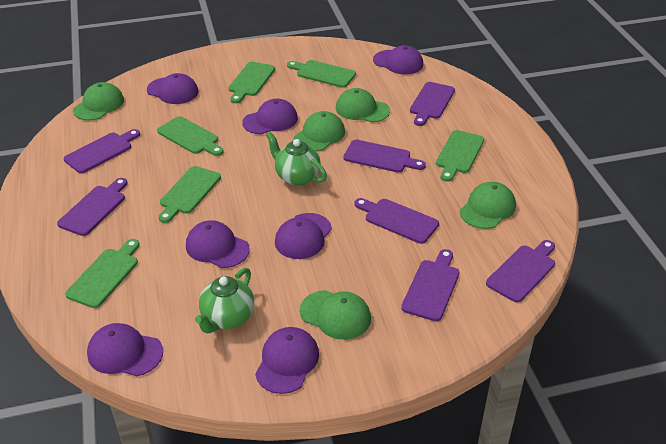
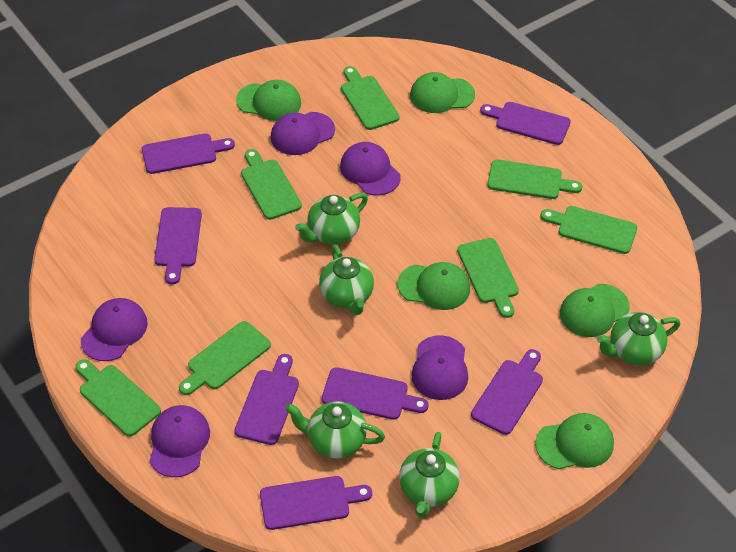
green cutting board: 6 -> 7
green teapot: 2 -> 5
purple cap: 7 -> 5

